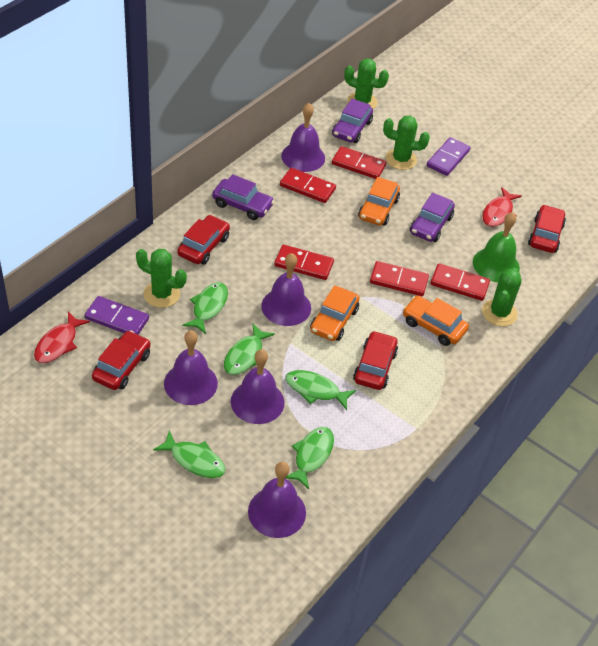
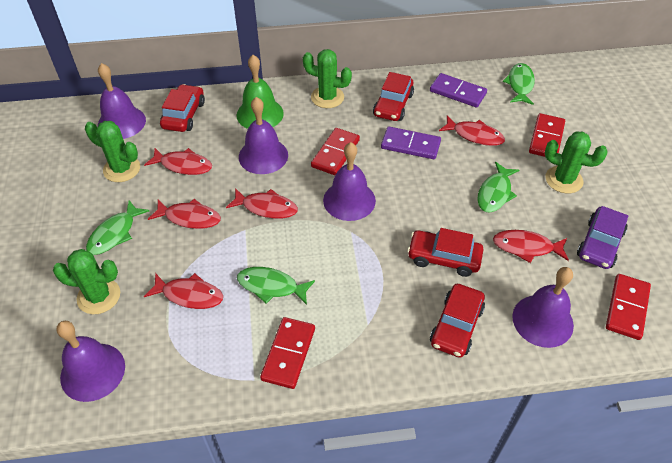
green fish: 5 -> 4
orange car: 3 -> 0
purple car: 3 -> 1
red domino: 5 -> 4
red fish: 2 -> 6

